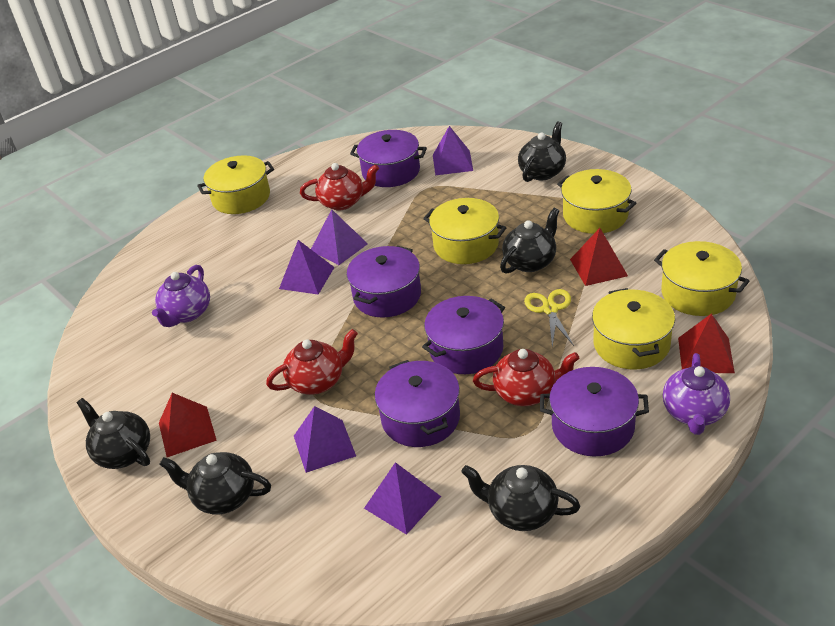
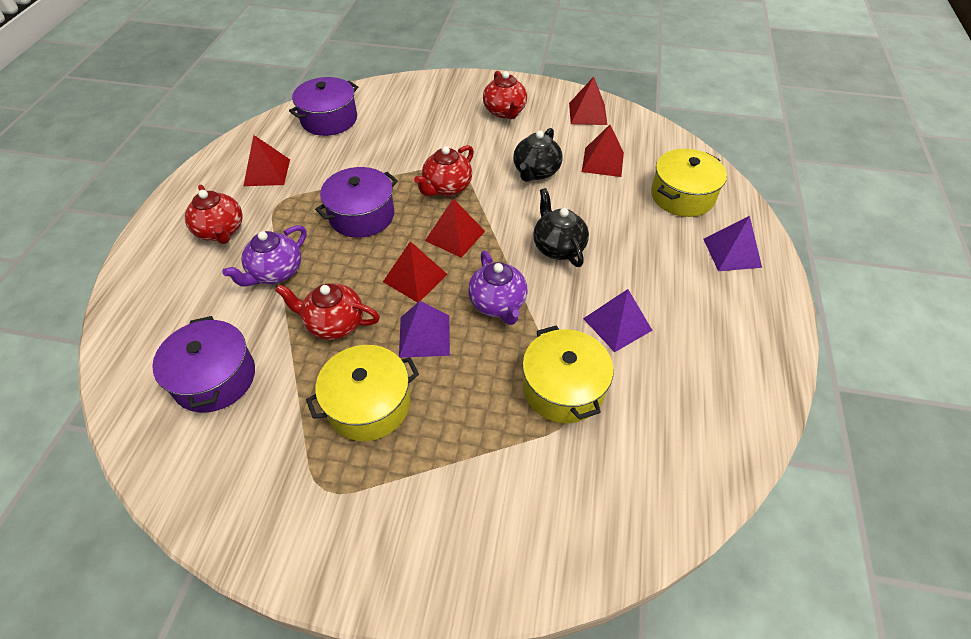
black teapot: 5 -> 2
purple pot: 5 -> 3
purple pyramid: 5 -> 3
red pyramid: 3 -> 5
red teapot: 3 -> 4
yellow pot: 5 -> 3
yellow scissors: 1 -> 0

